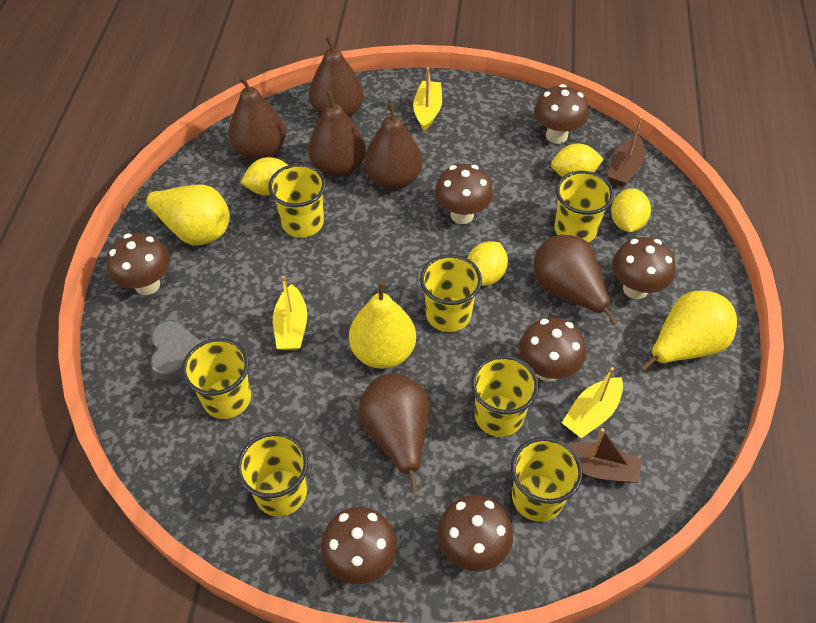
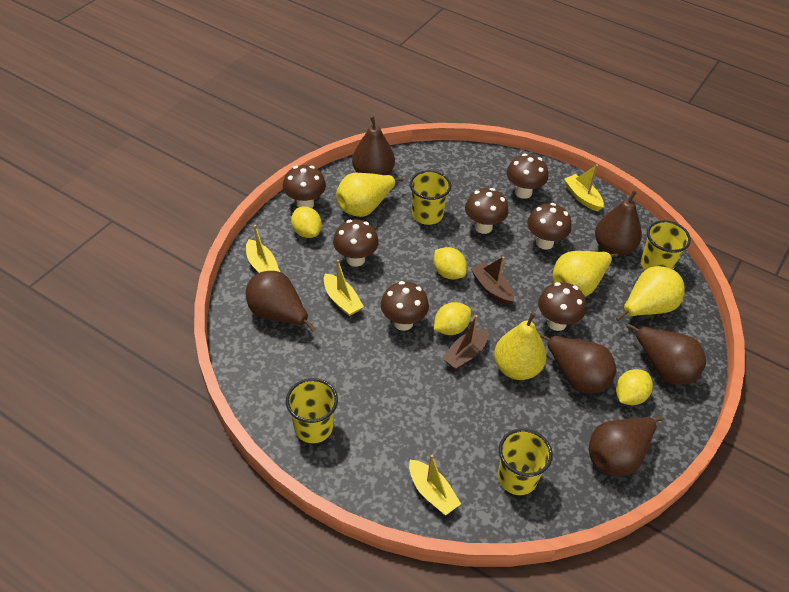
grey heart: 1 -> 0
yellow boat: 3 -> 4
yellow cup: 7 -> 4
yellow pear: 3 -> 4

